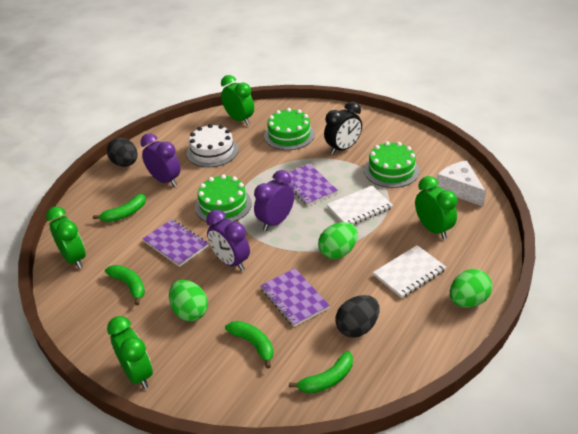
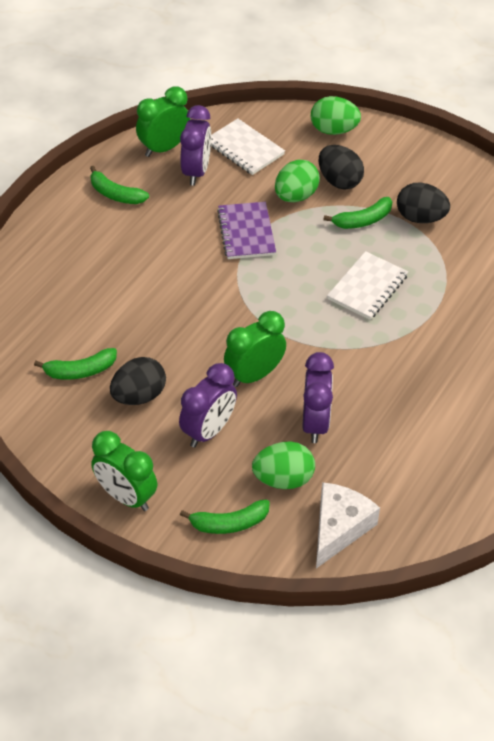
black clock: 1 -> 0
black egg: 2 -> 3
green cake: 3 -> 0
green clock: 4 -> 3
purple notebook: 3 -> 1
white cake: 1 -> 0

